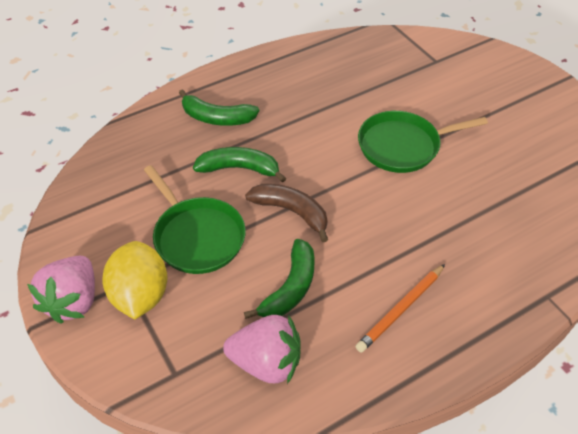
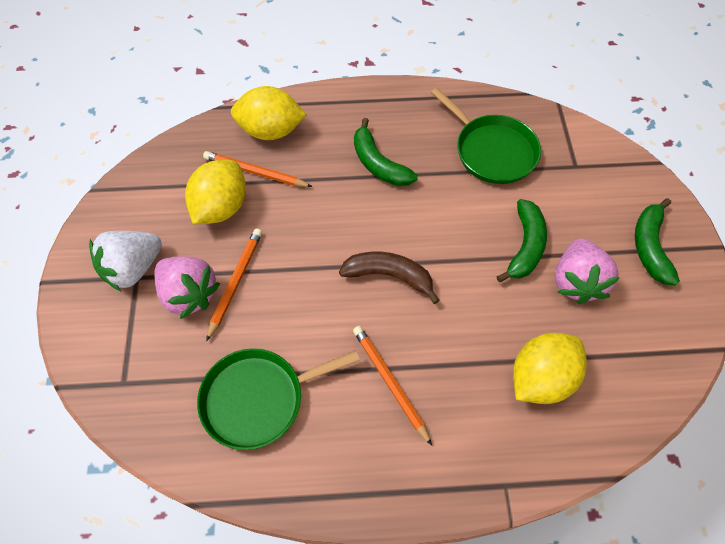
orange pencil: 1 -> 3
white strawberry: 0 -> 1
yellow lemon: 1 -> 3

